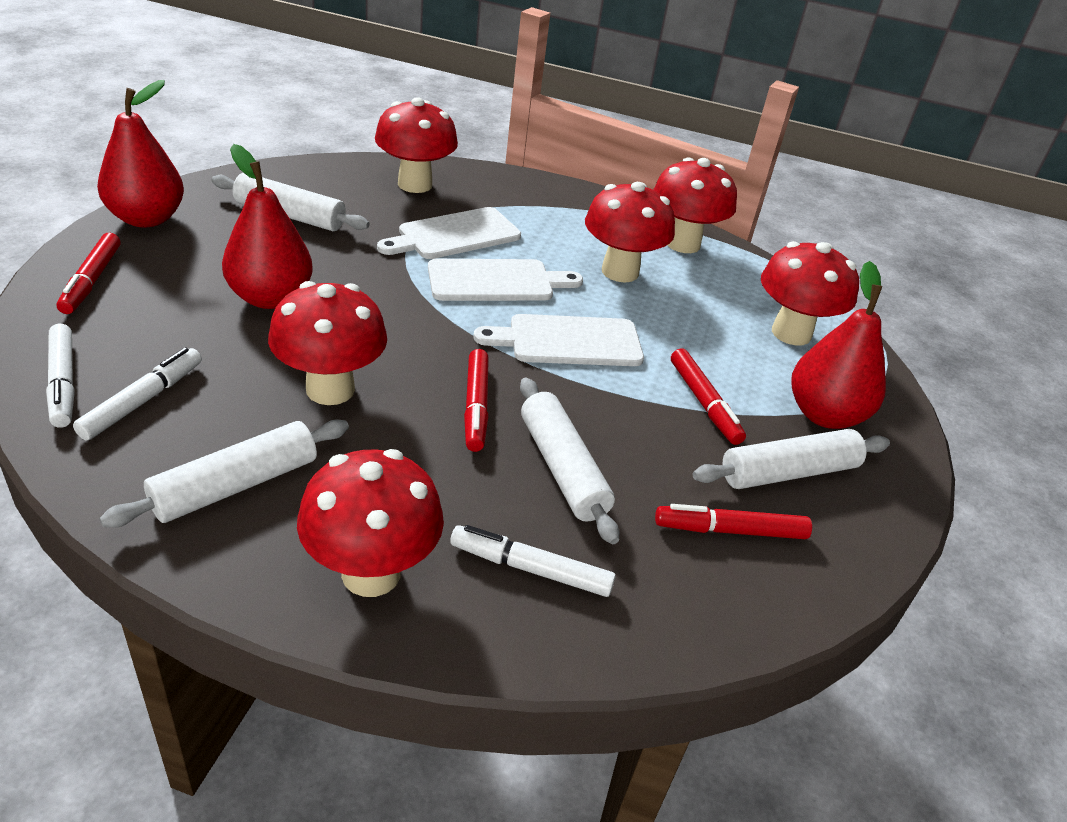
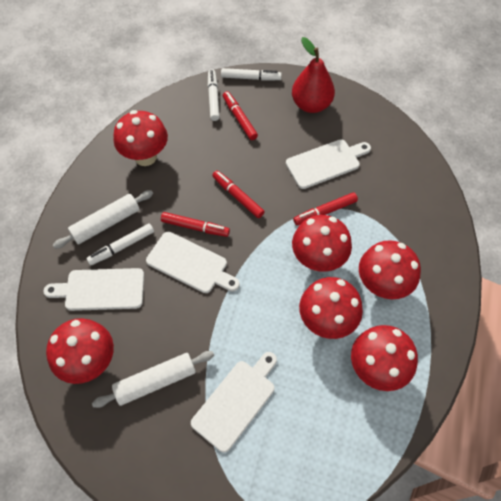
red pear: 3 -> 1
white cutting board: 3 -> 4
white rolling pin: 4 -> 2

